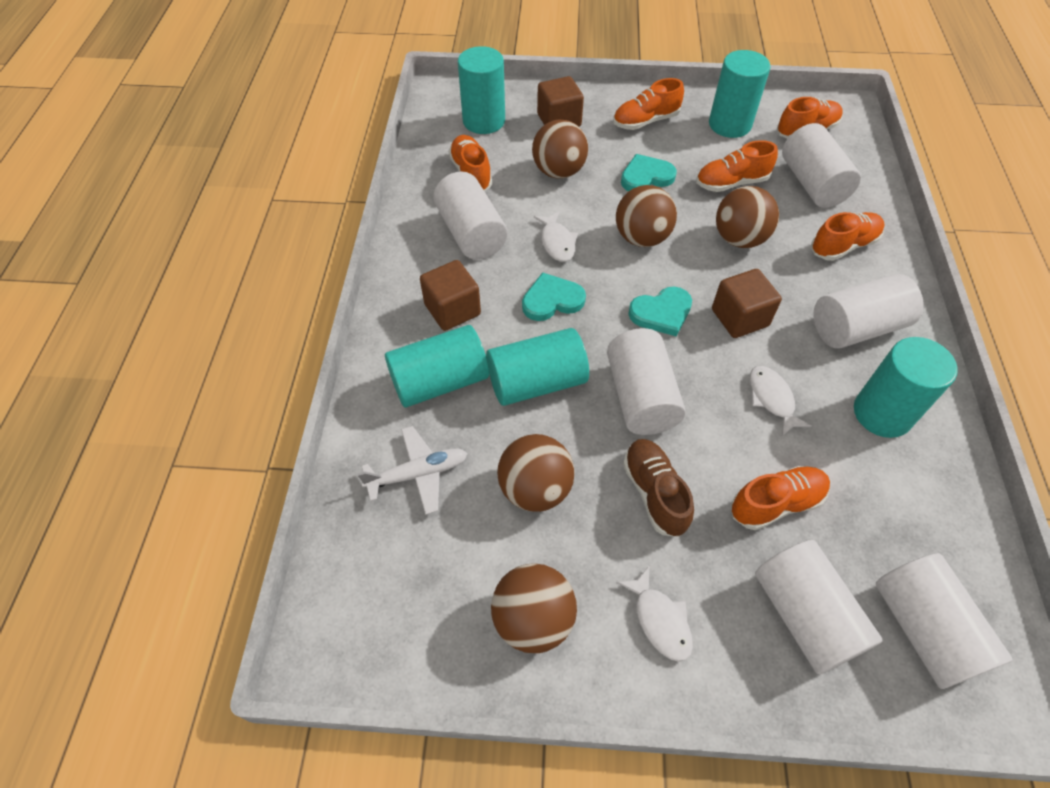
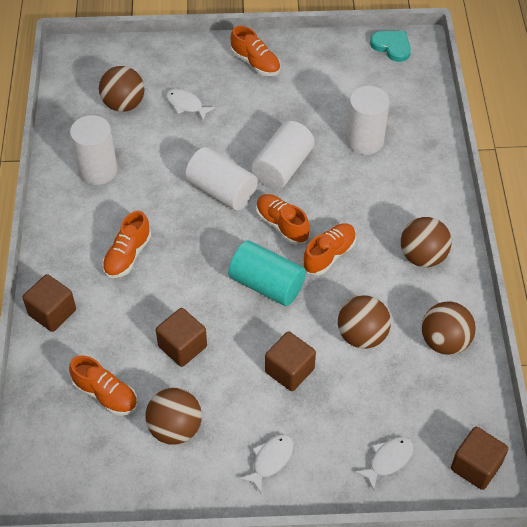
brown cube: 3 -> 4
brown shoe: 1 -> 0
orange shoe: 6 -> 5
turquoise cylinder: 5 -> 1
turquoise heart: 3 -> 1
white cylinder: 6 -> 4
white plane: 1 -> 0

